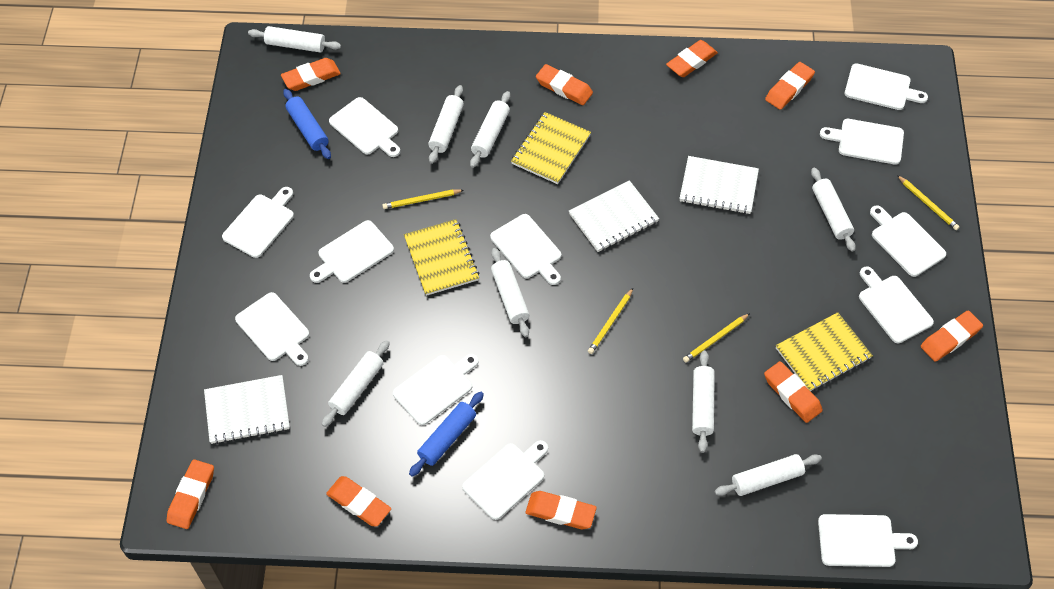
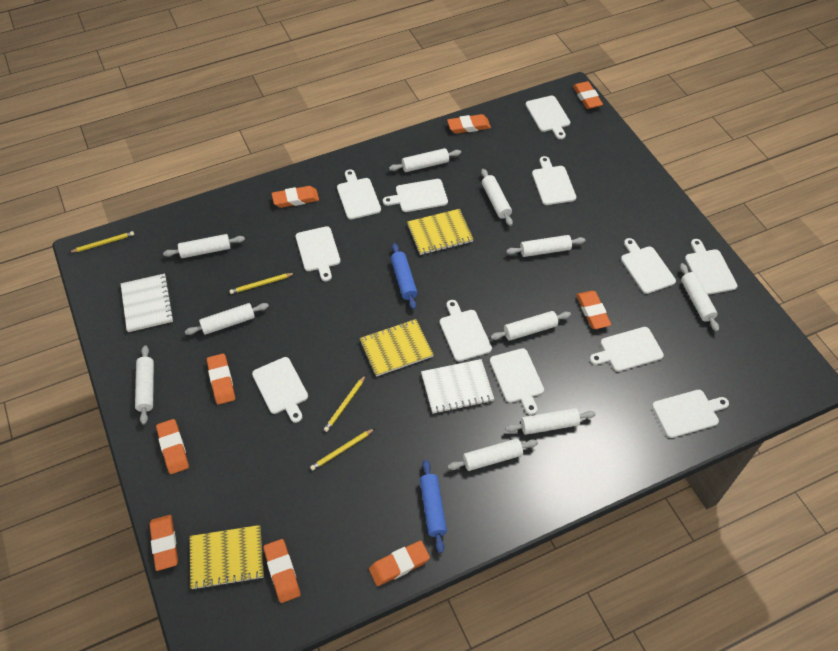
white notebook: 3 -> 2
white rolling pin: 8 -> 10

